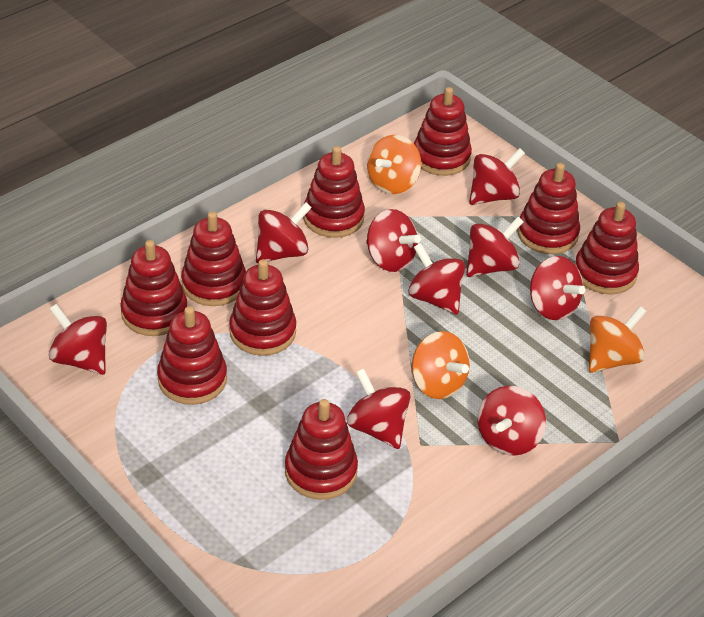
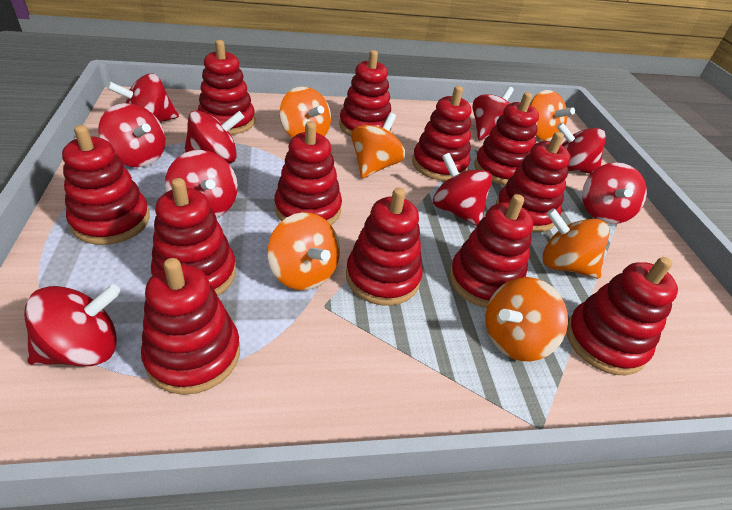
orange spinning top: 3 -> 6
red stacking toy: 9 -> 12

